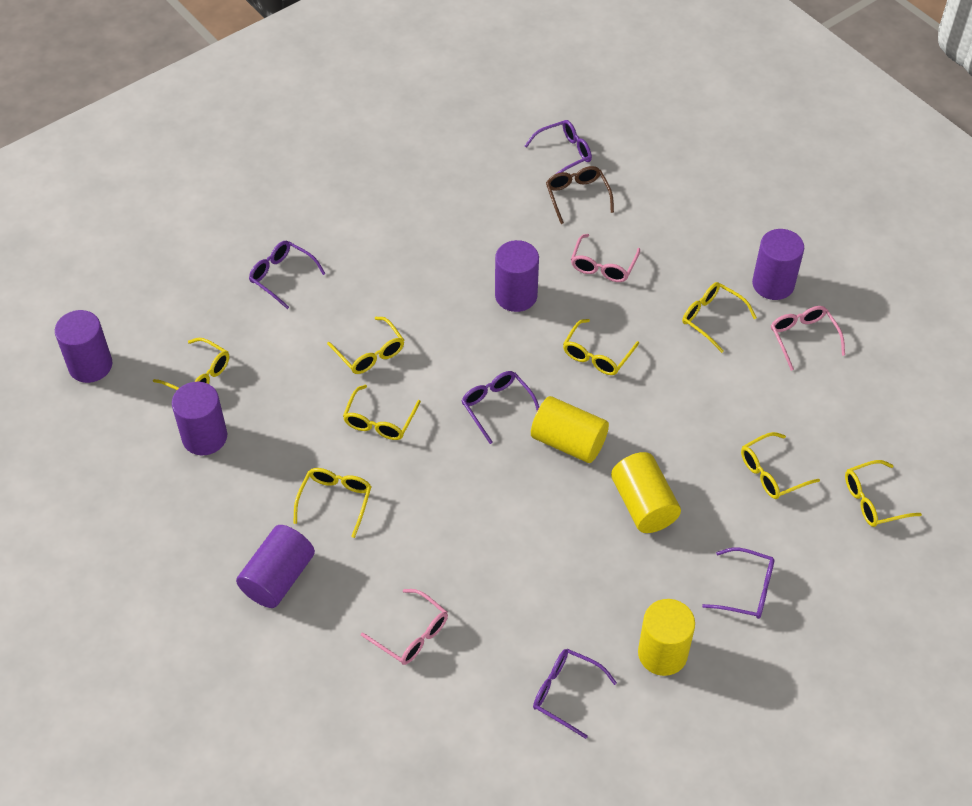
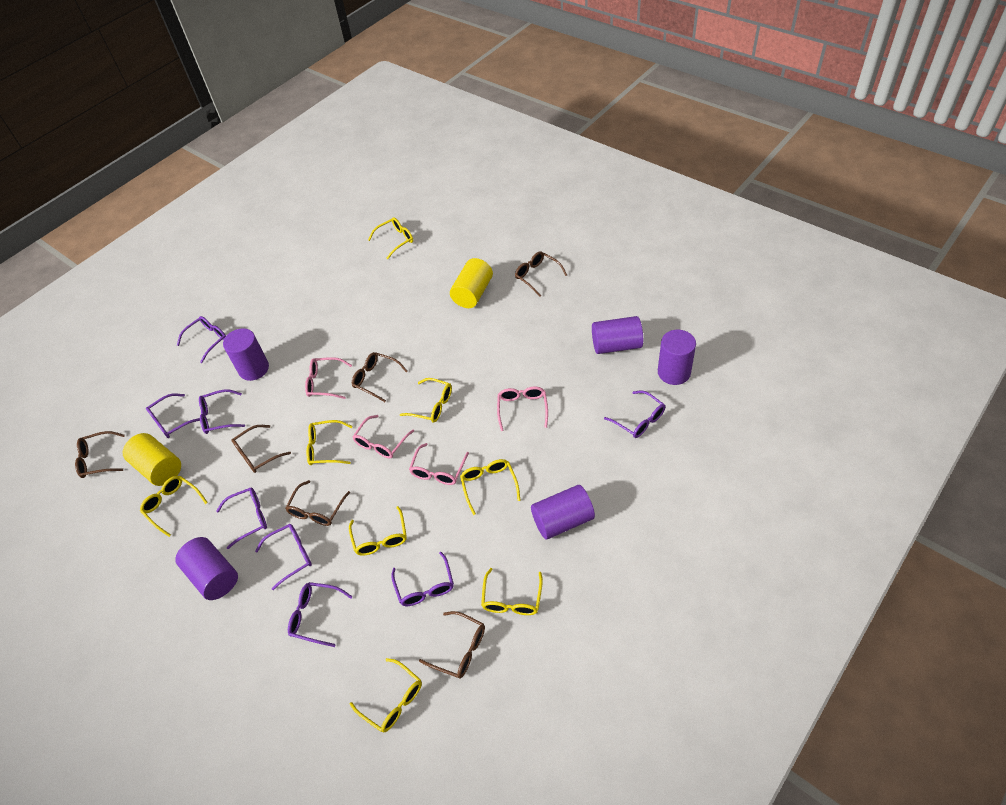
brown glasses: 1 -> 6
pink glasses: 3 -> 4
purple glasses: 5 -> 8
yellow cylinder: 3 -> 2

